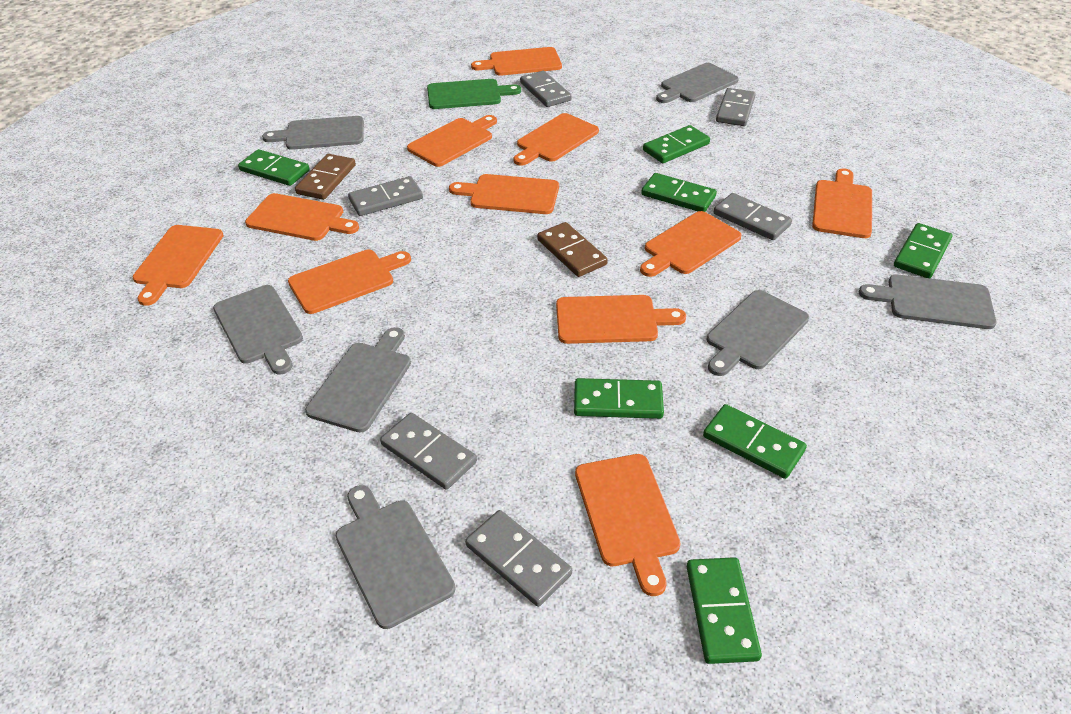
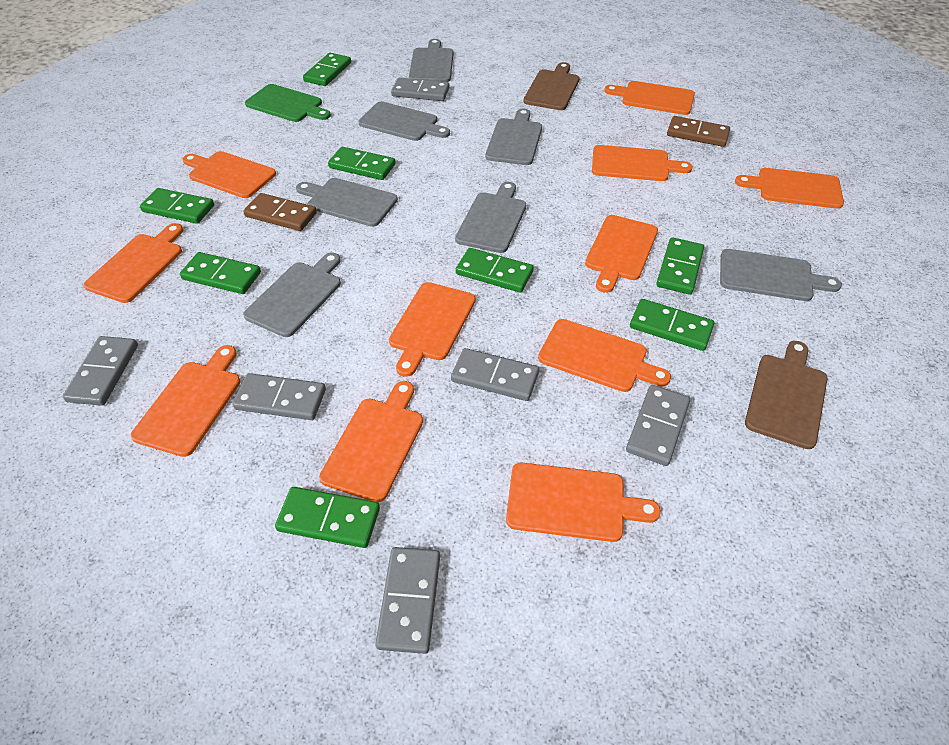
brown cutting board: 0 -> 2
green domino: 7 -> 8

